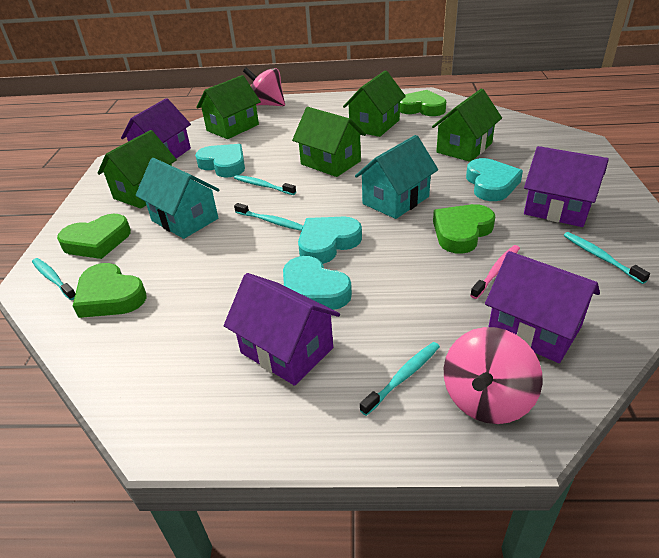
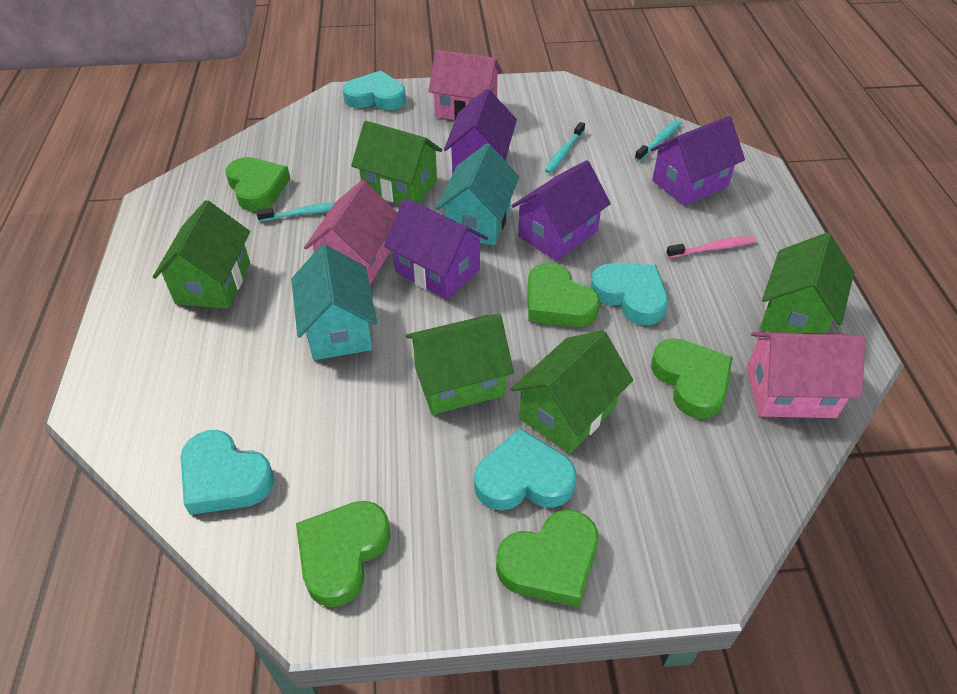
green heart: 4 -> 5
pink house: 0 -> 3
pink spinning top: 2 -> 0
turquoise toothbrush: 5 -> 3

